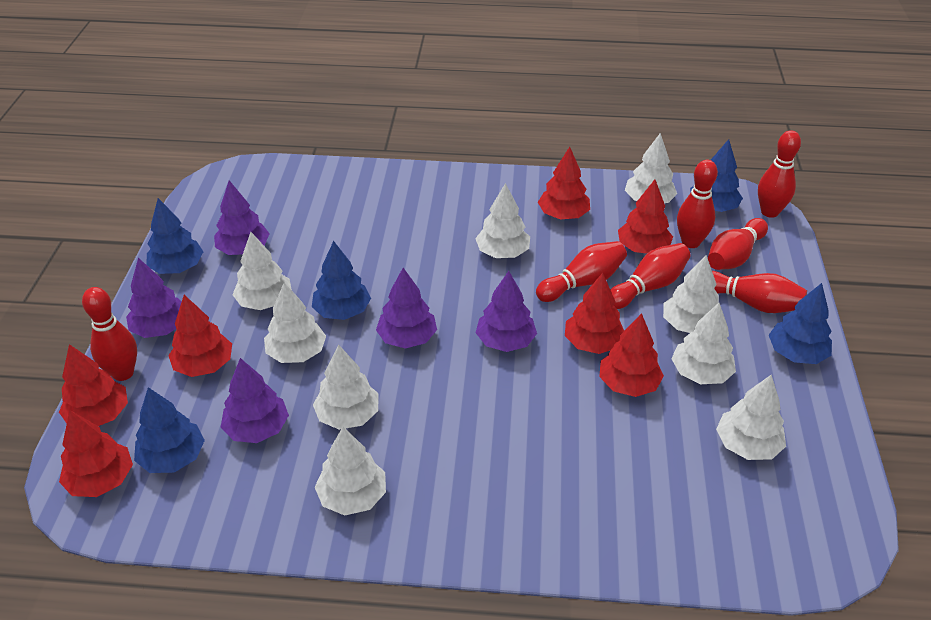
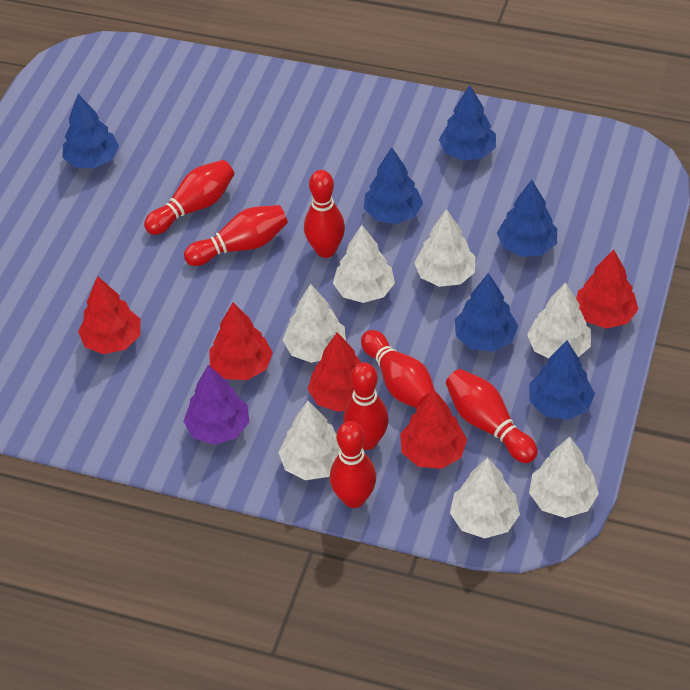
blue tree: 5 -> 6
purple tree: 5 -> 1
red tree: 7 -> 5
white tree: 9 -> 7

